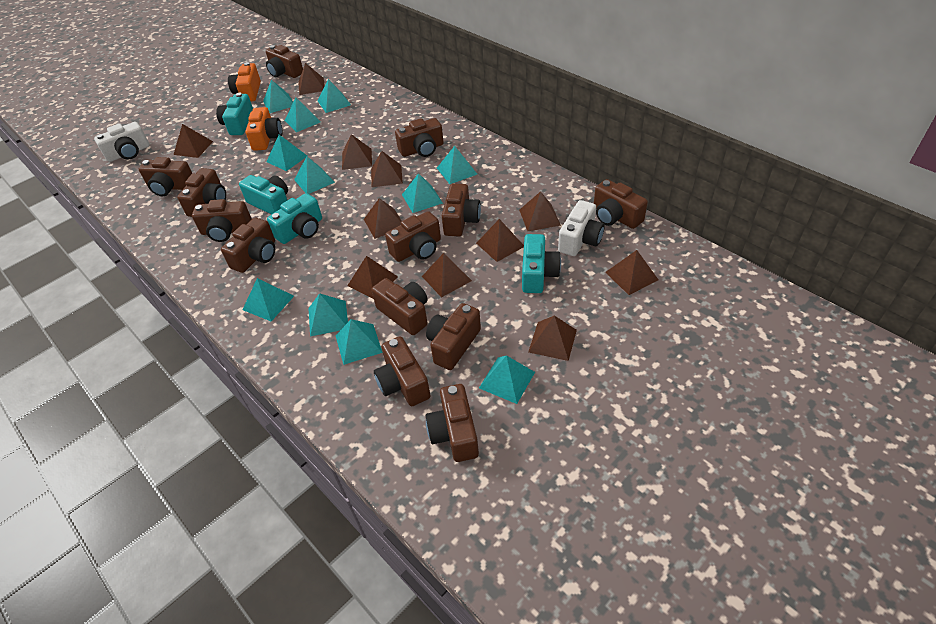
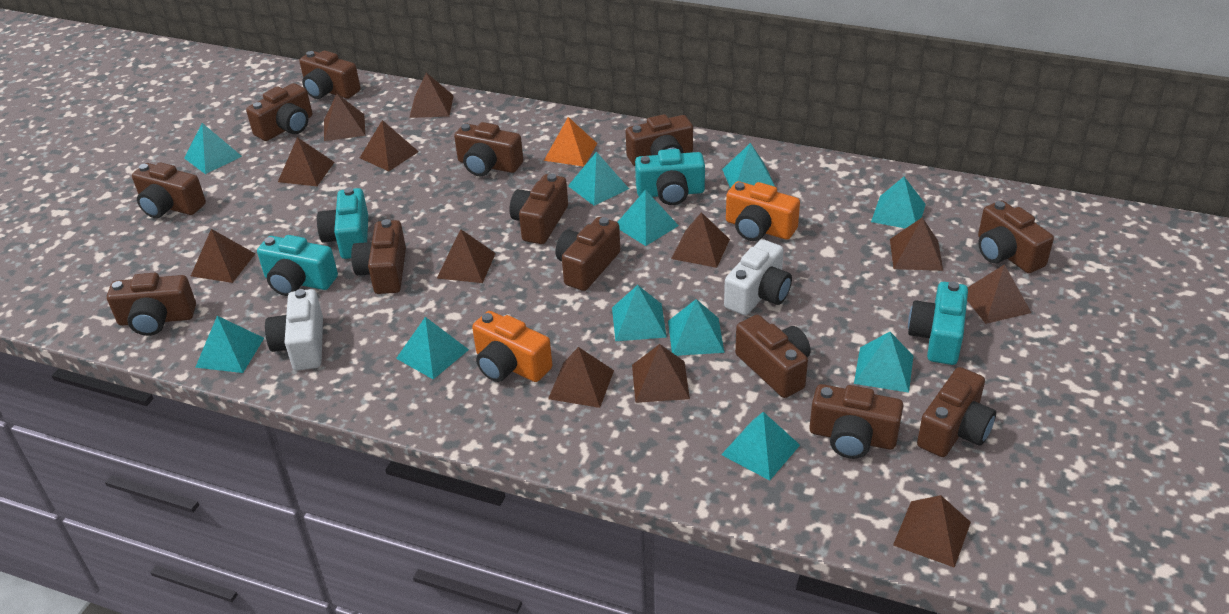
brown pyramid: 11 -> 12
orange pyramid: 0 -> 1

